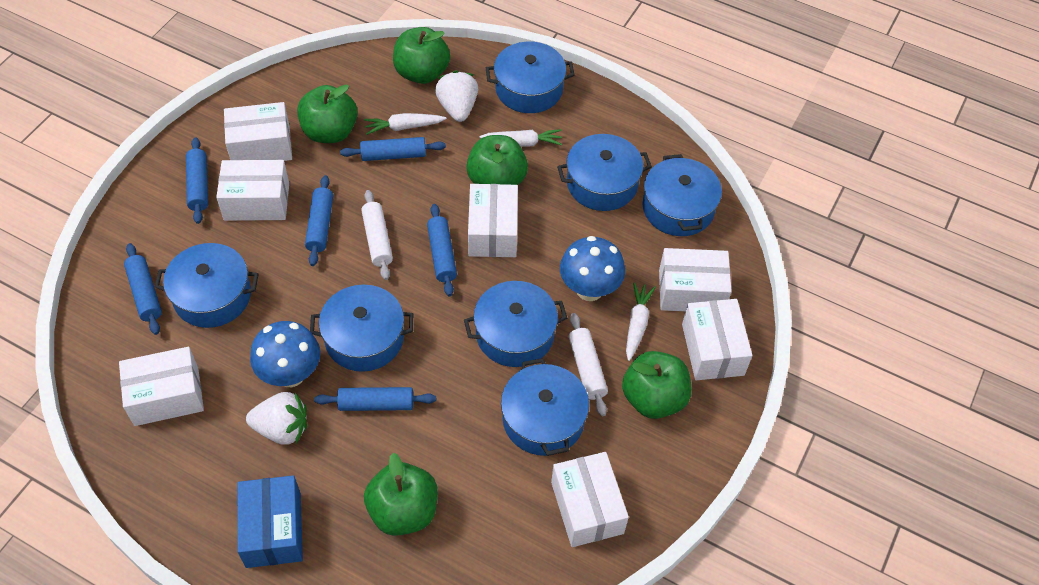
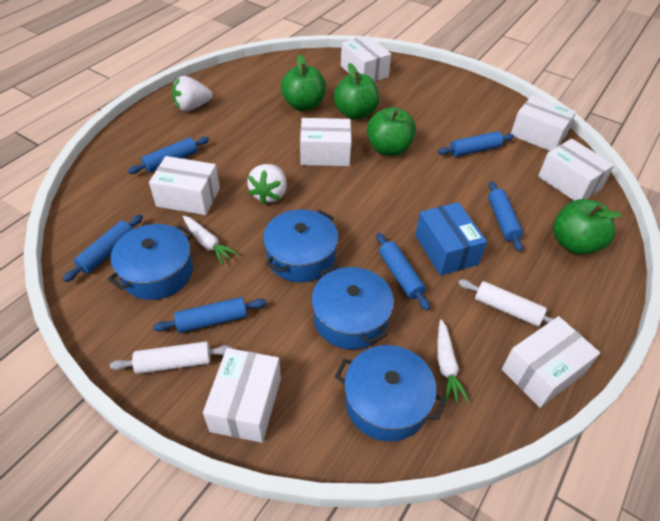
blue mushroom: 2 -> 0
blue pot: 7 -> 4
green apple: 5 -> 4
white carrot: 3 -> 2

